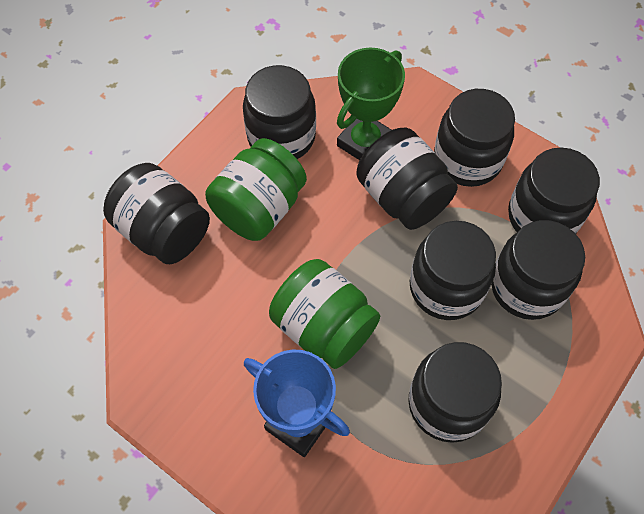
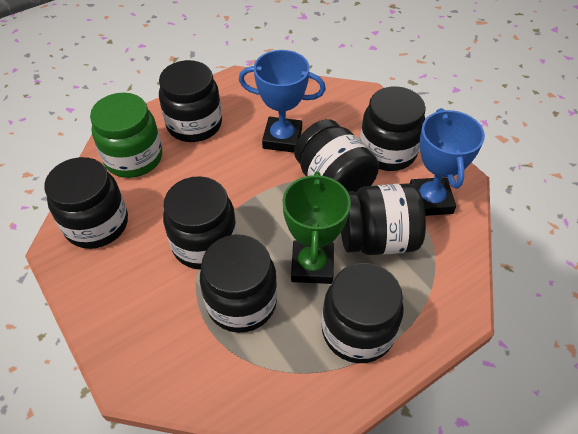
blue trophy: 1 -> 2
green jar: 2 -> 1

